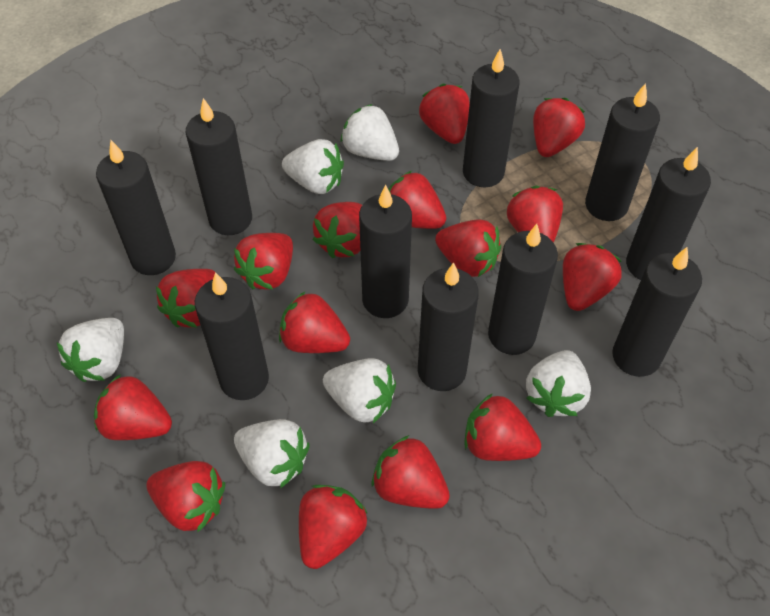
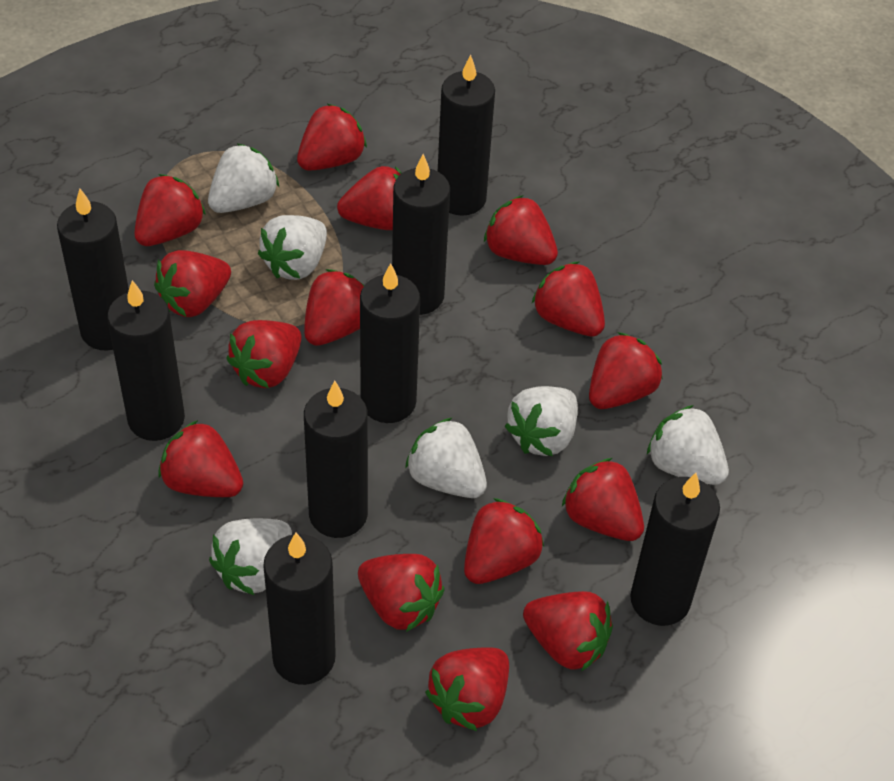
black candle: 10 -> 8

